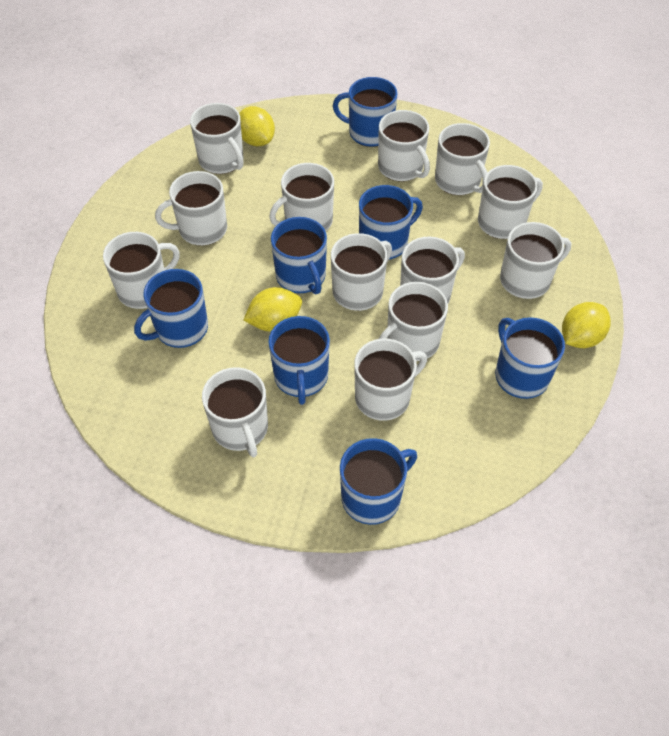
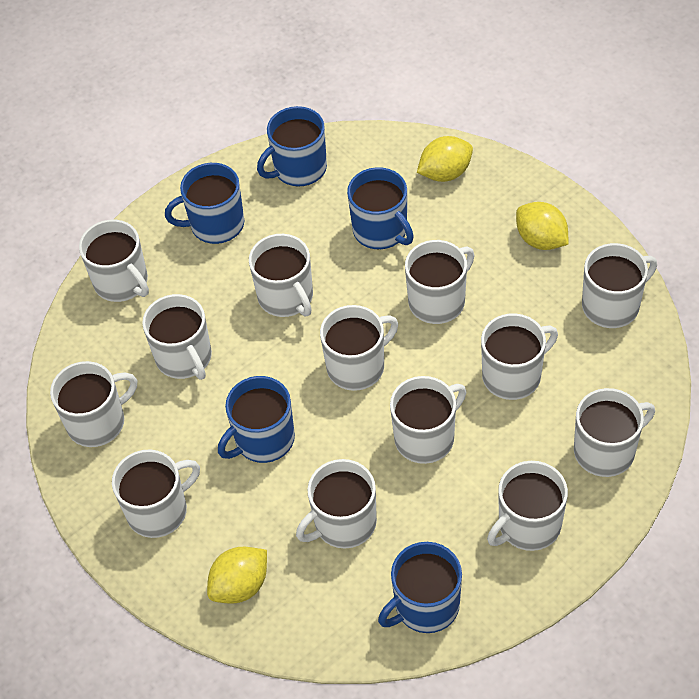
blue mug: 7 -> 5

